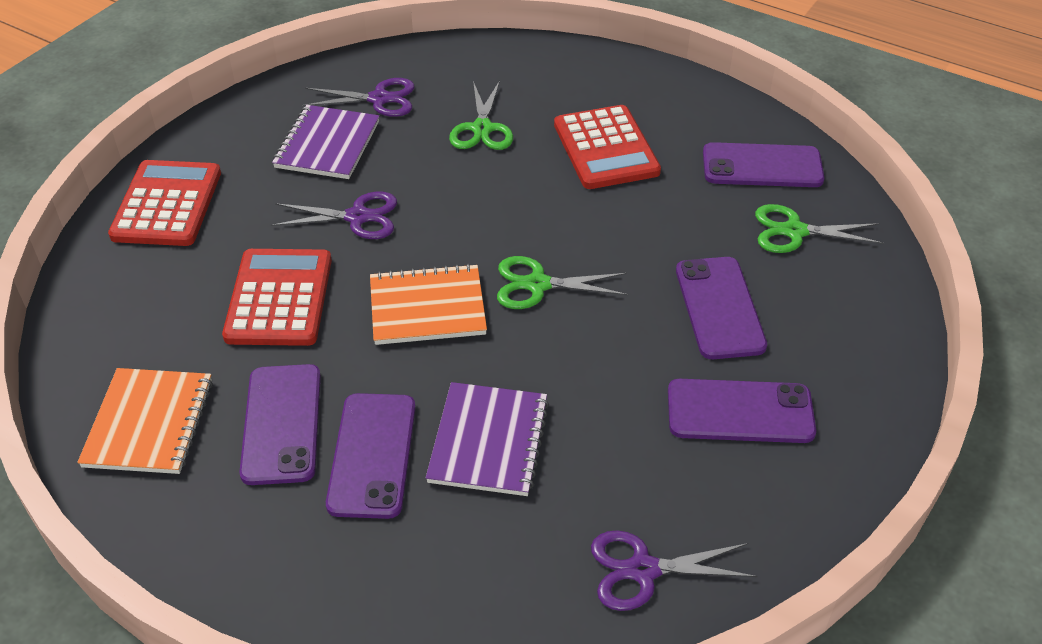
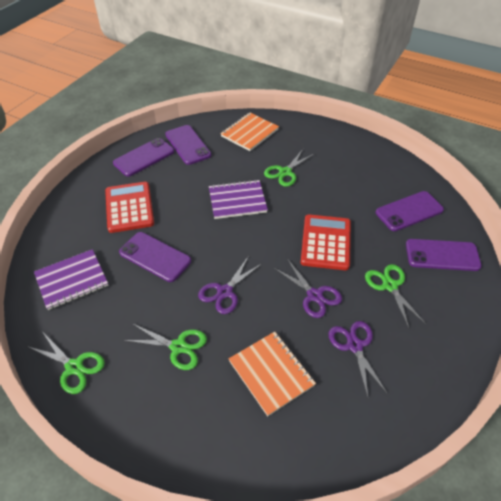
green scissors: 3 -> 4
red calculator: 3 -> 2

